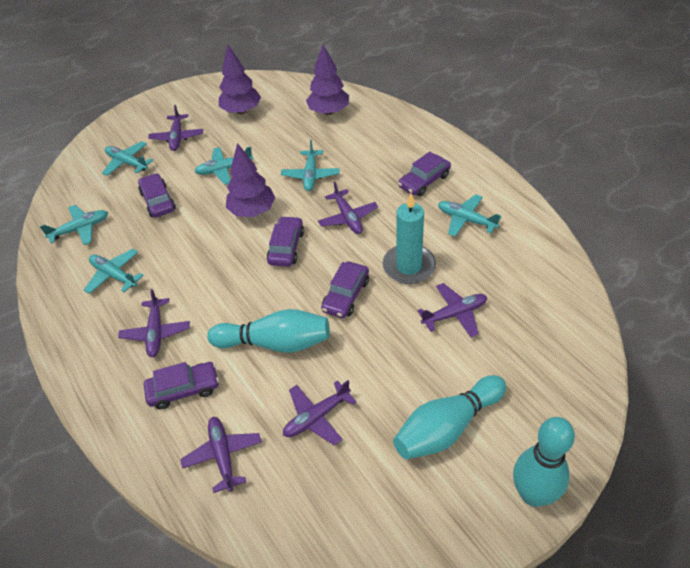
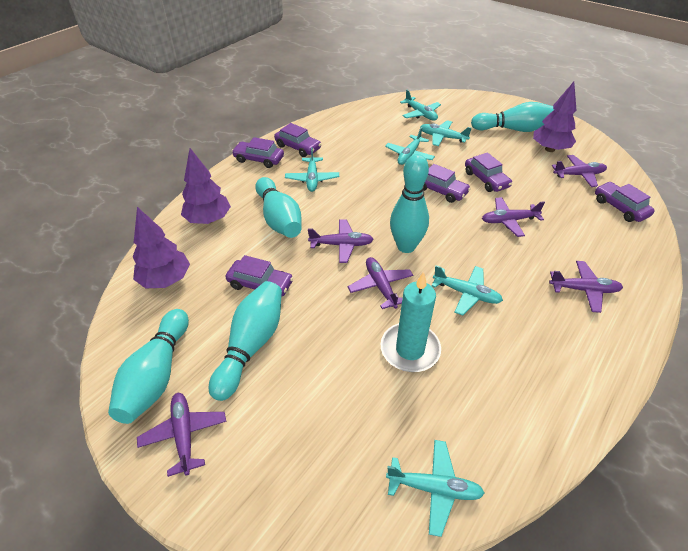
purple car: 5 -> 6
turquoise bowling pin: 3 -> 5

